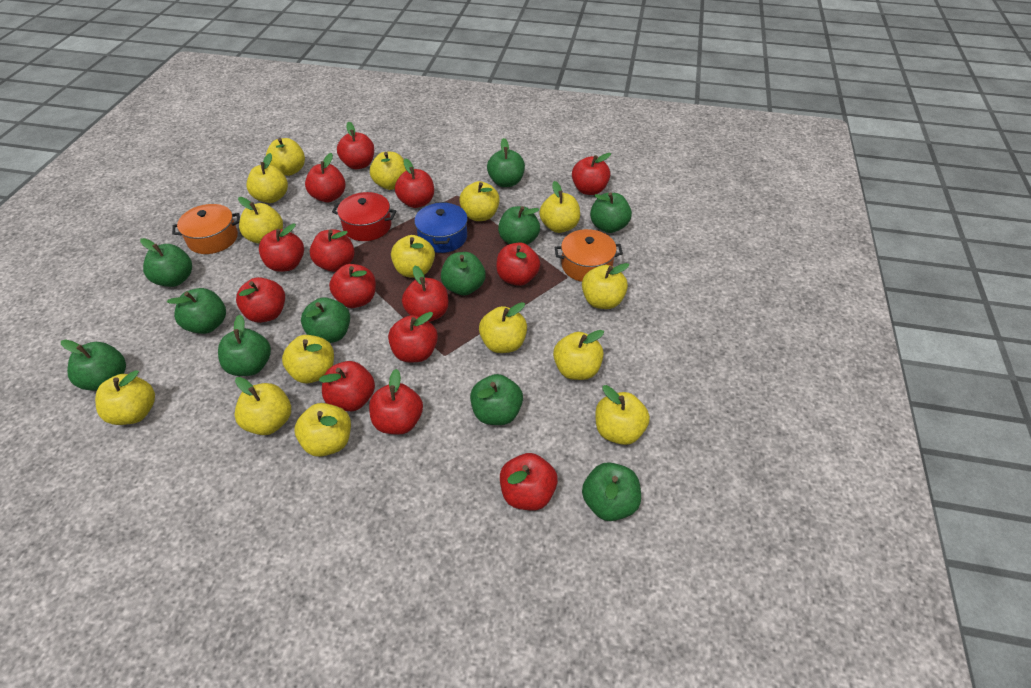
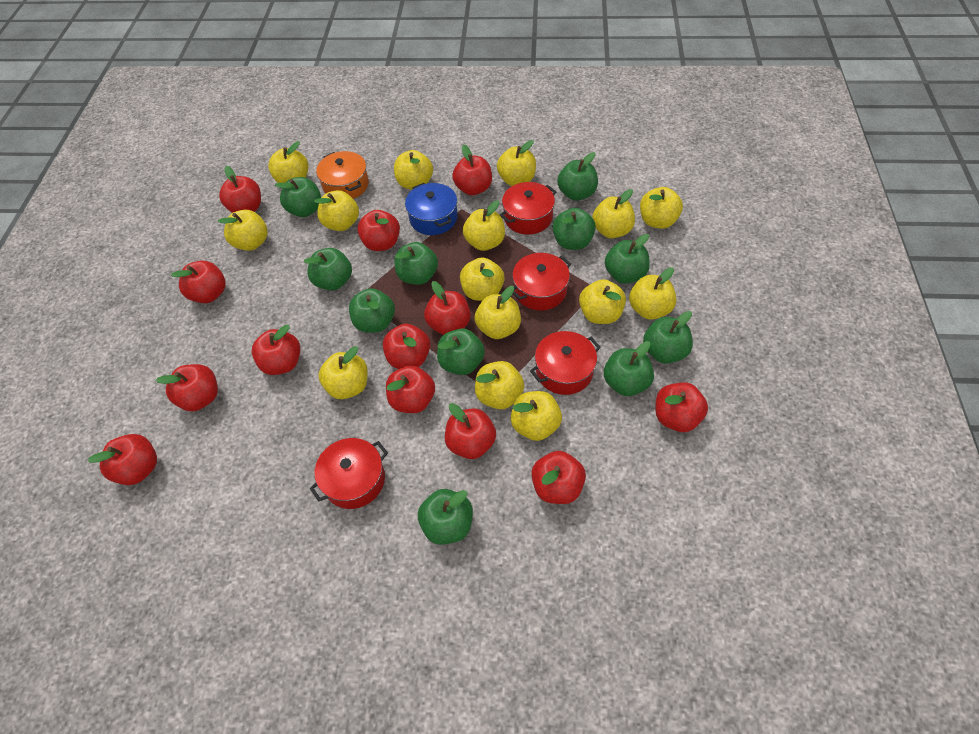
orange pot: 2 -> 1
red apple: 14 -> 13
red pot: 1 -> 4

